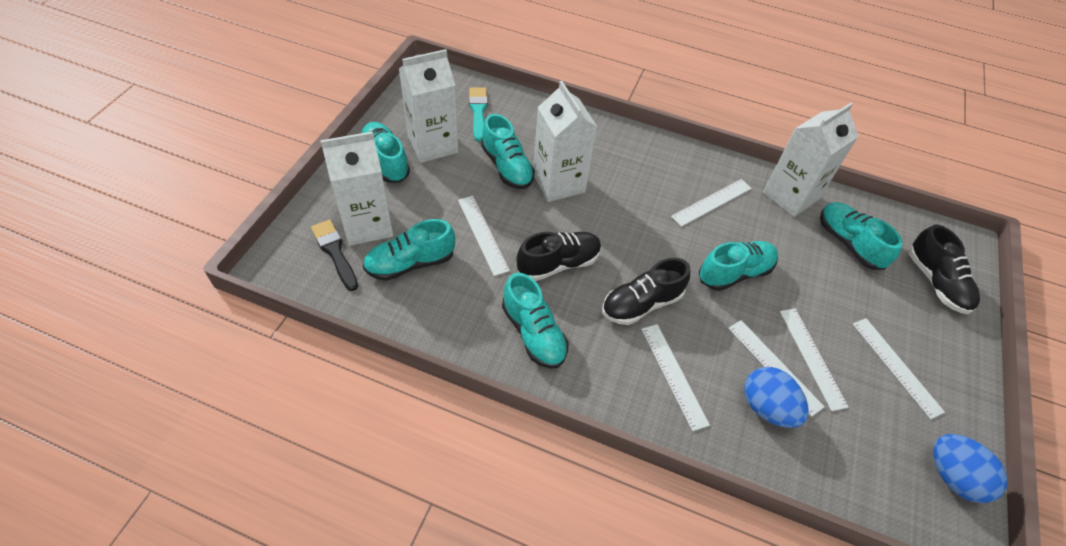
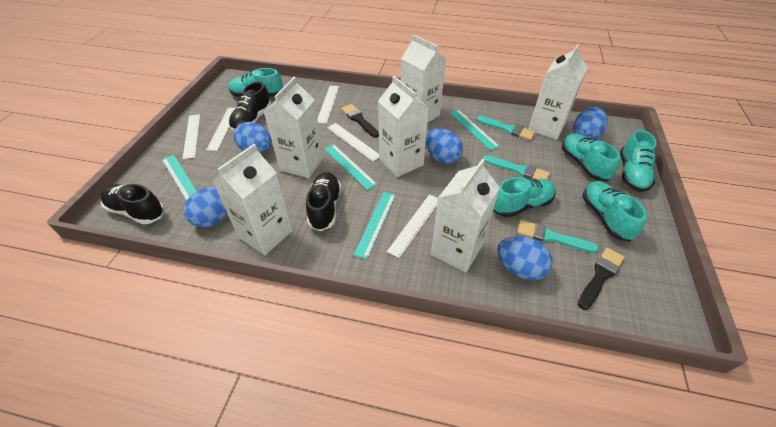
black brush: 1 -> 2
blue egg: 2 -> 5
turquoise brush: 1 -> 3
turquoise ruler: 0 -> 4
turquoise shoe: 6 -> 5
white carton: 4 -> 6
white ruler: 6 -> 5

